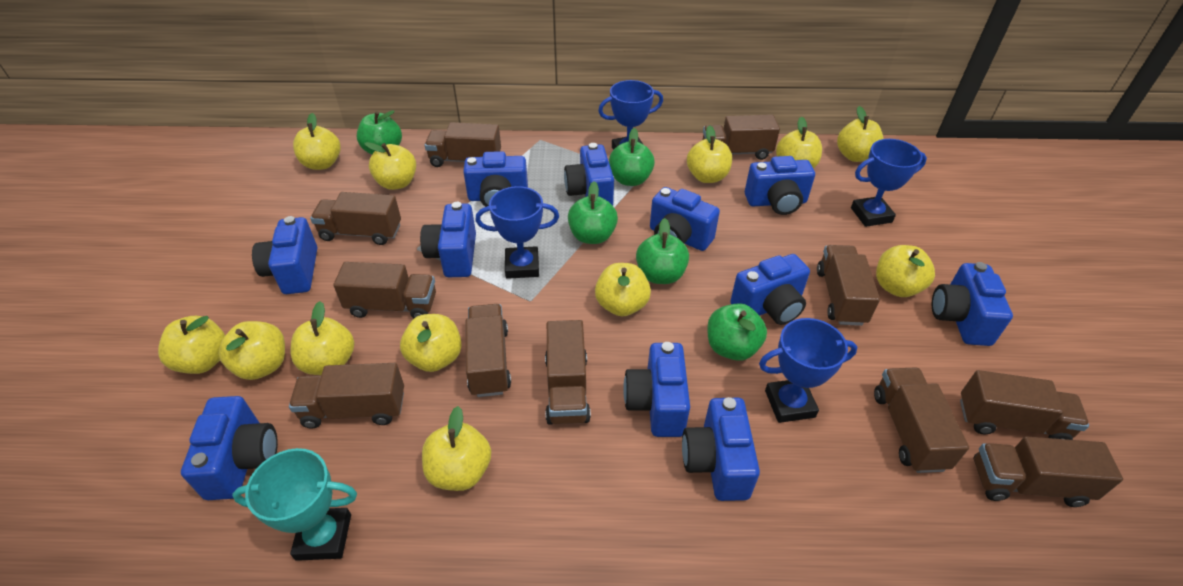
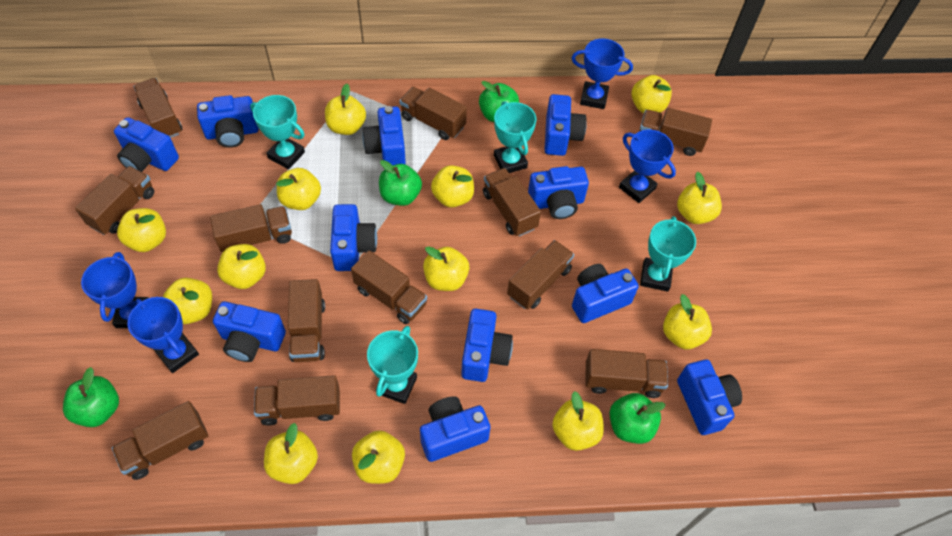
brown truck: 11 -> 12
green apple: 5 -> 4
turquoise trophy: 1 -> 4
yellow apple: 12 -> 13

